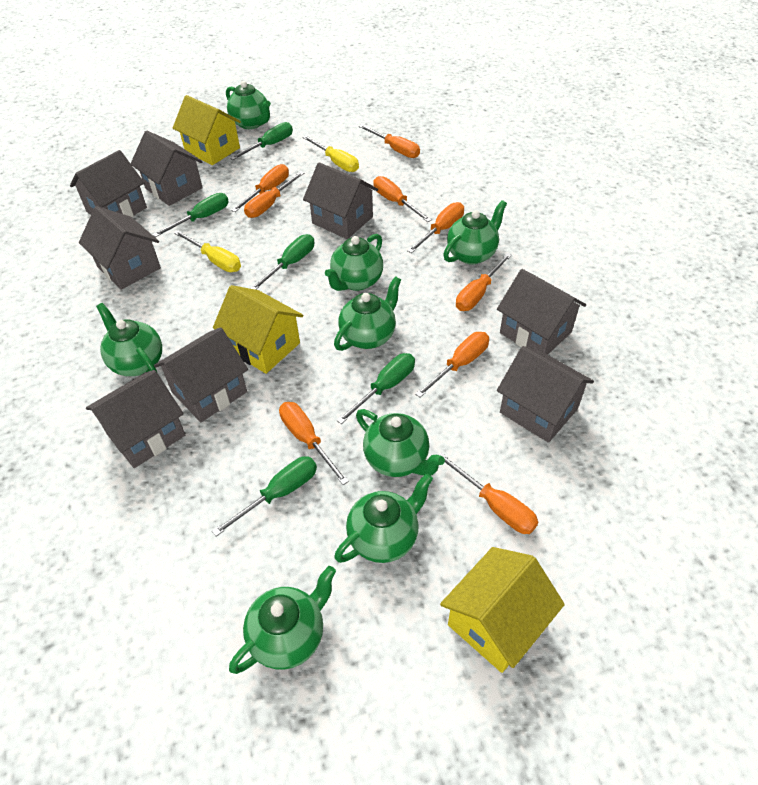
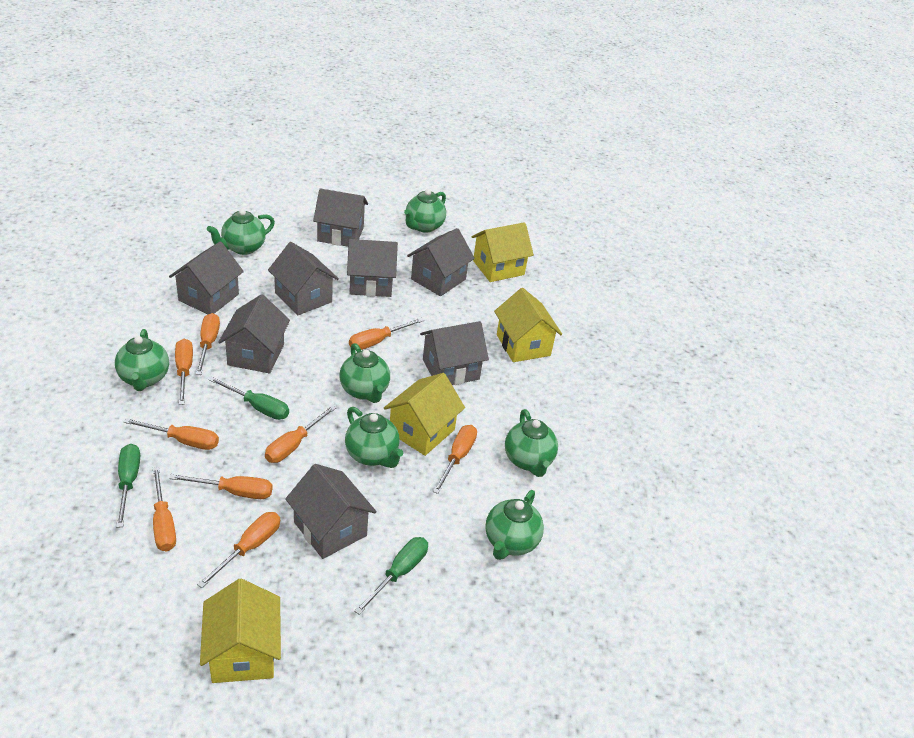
green screwdriver: 5 -> 3
green teapot: 8 -> 7
yellow house: 3 -> 4
yellow screwdriver: 2 -> 0

